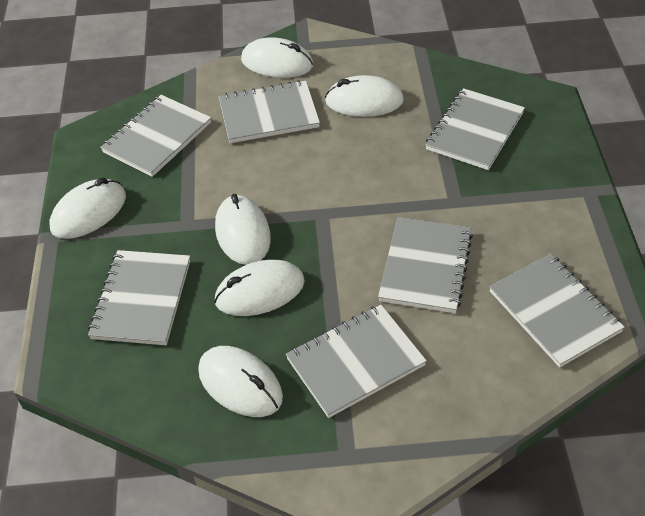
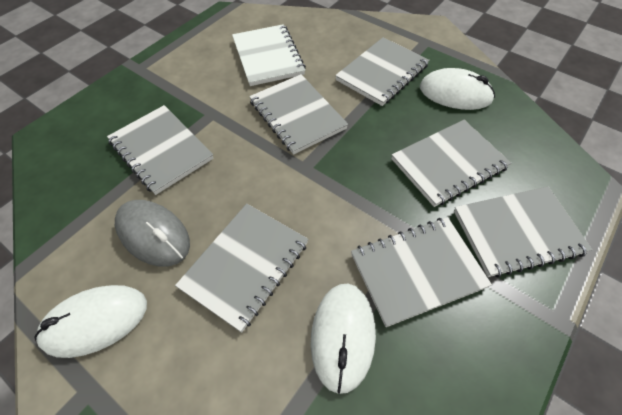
grey mouse: 0 -> 1
white mouse: 6 -> 3
white notebook: 0 -> 1

